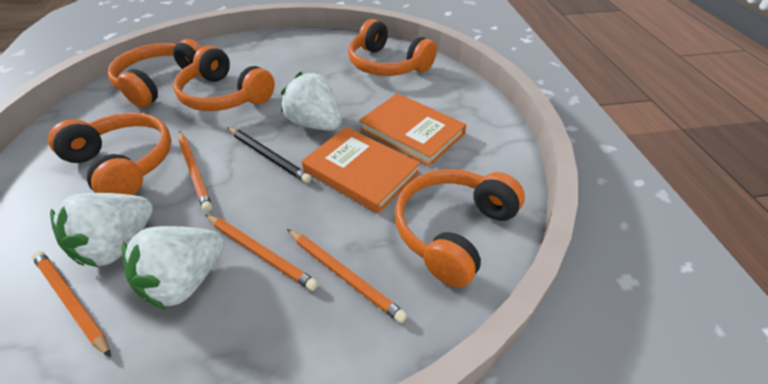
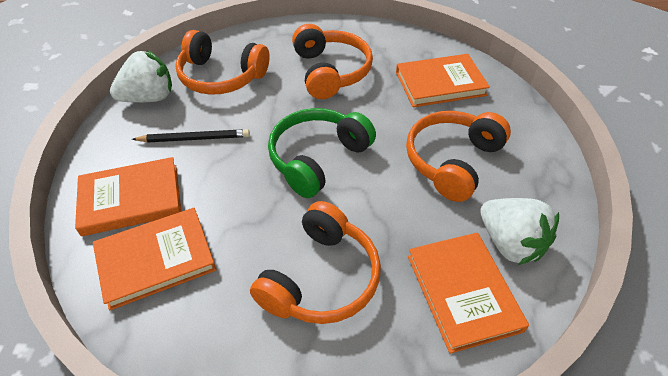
green headphones: 0 -> 1
orange book: 2 -> 4
orange headphones: 5 -> 4
orange pencil: 4 -> 0
white strawberry: 3 -> 2

